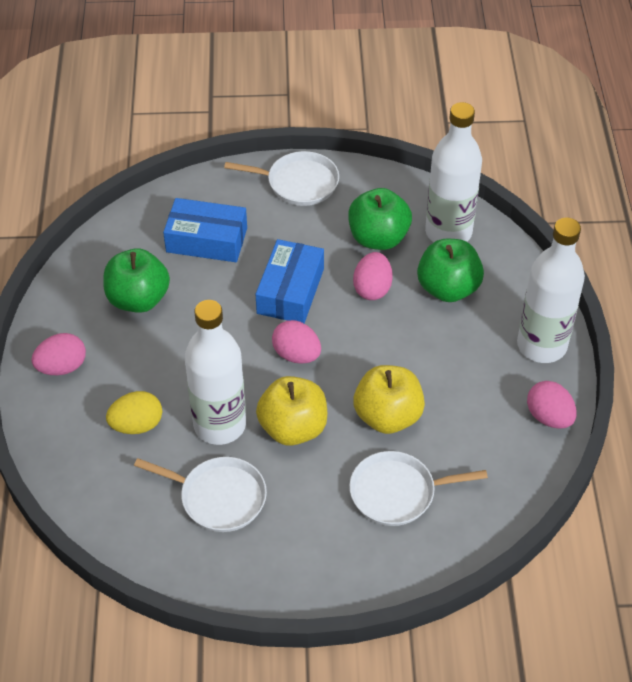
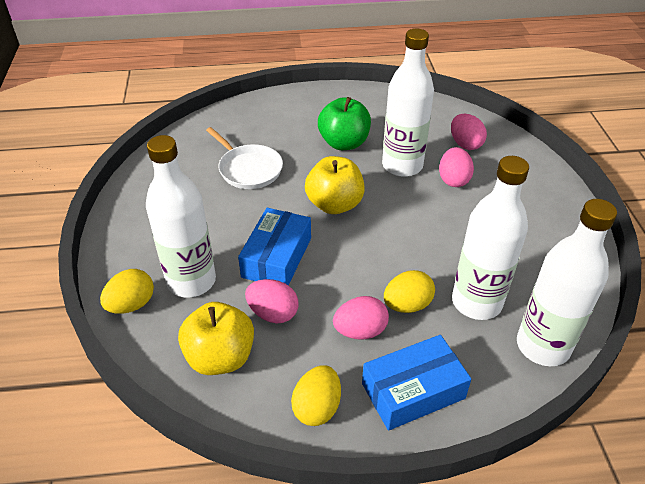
green apple: 3 -> 1
white bottle: 3 -> 4
white pan: 3 -> 1
yellow egg: 1 -> 3

